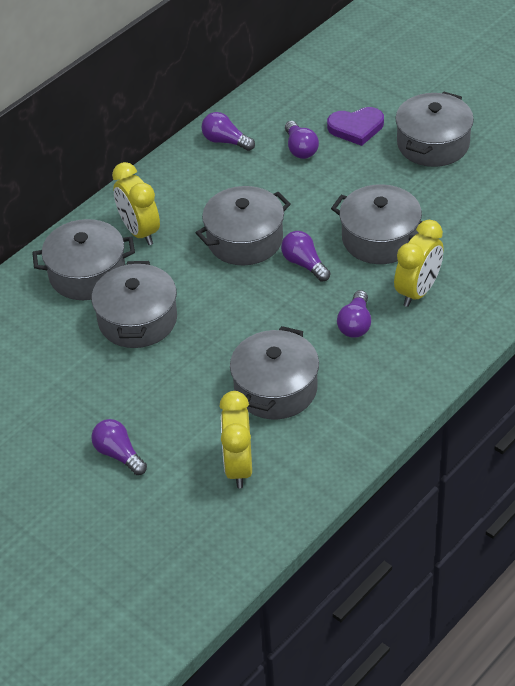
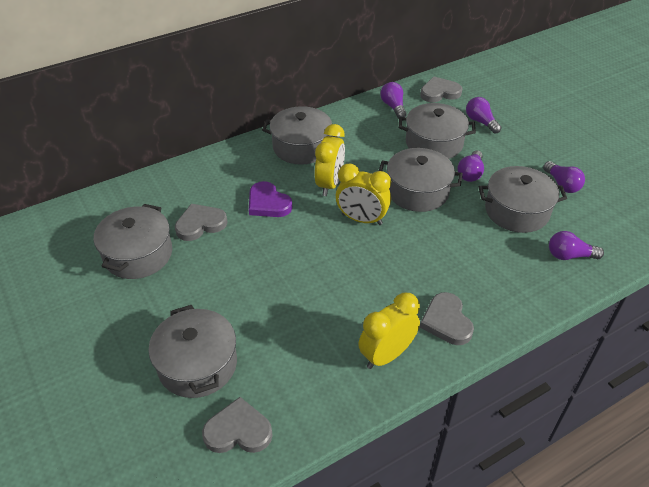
grey heart: 0 -> 4

